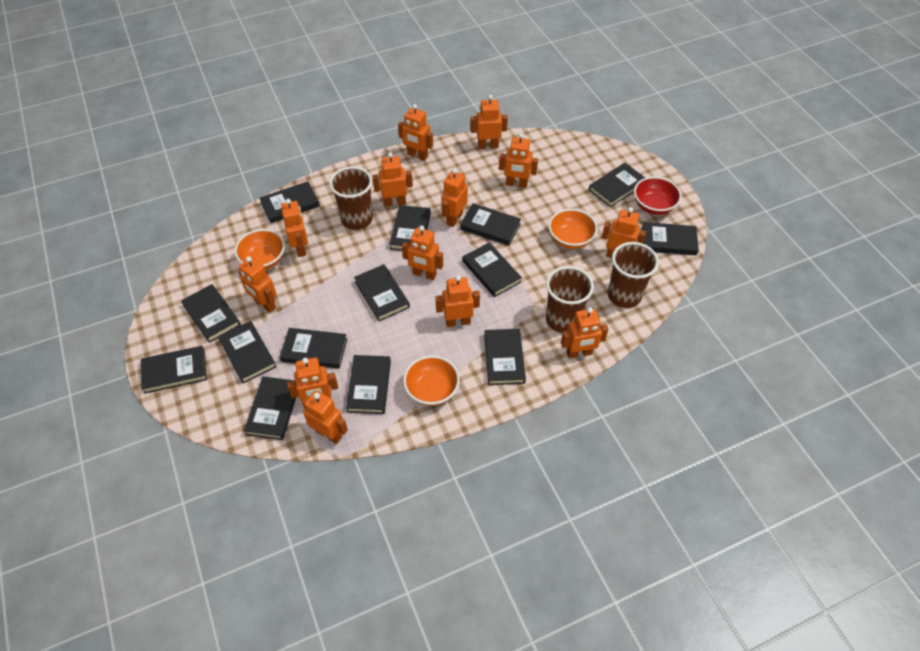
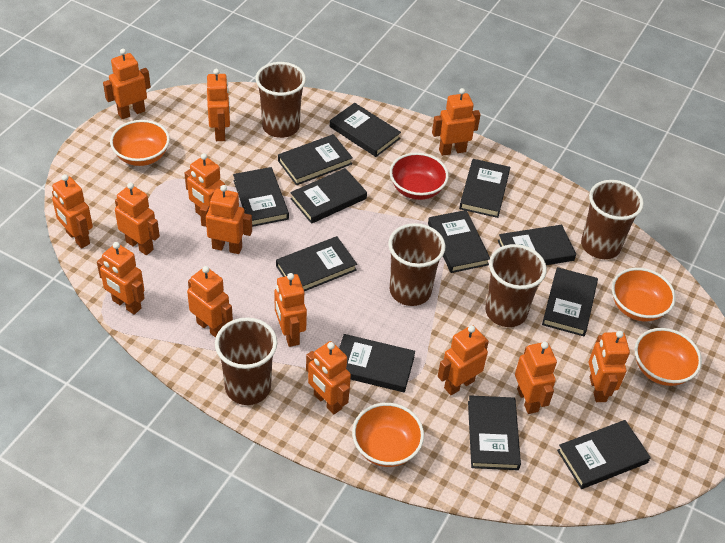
black book: 14 -> 12
brown cup: 3 -> 5
orange bowl: 3 -> 4
orange robot: 13 -> 14

